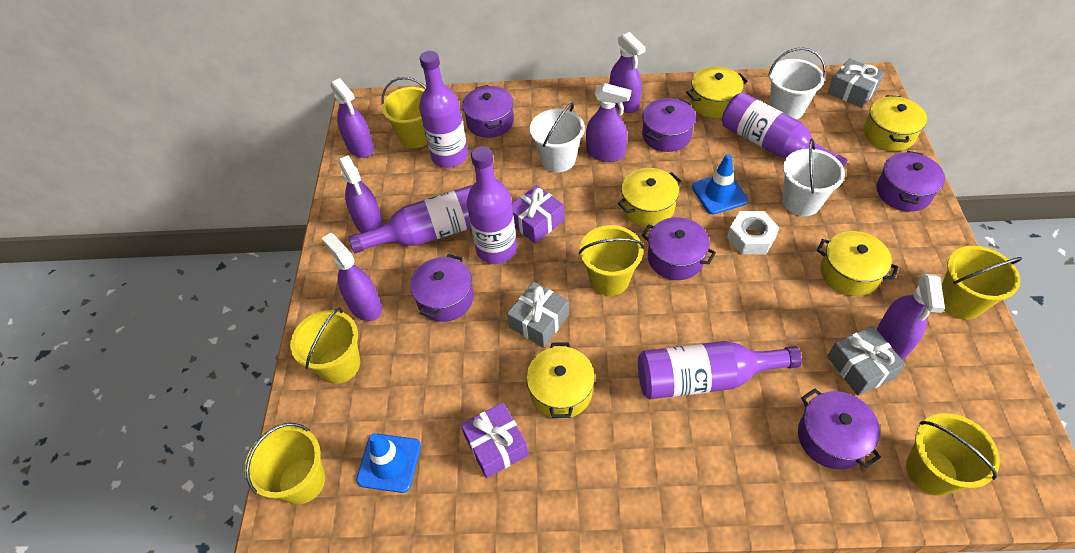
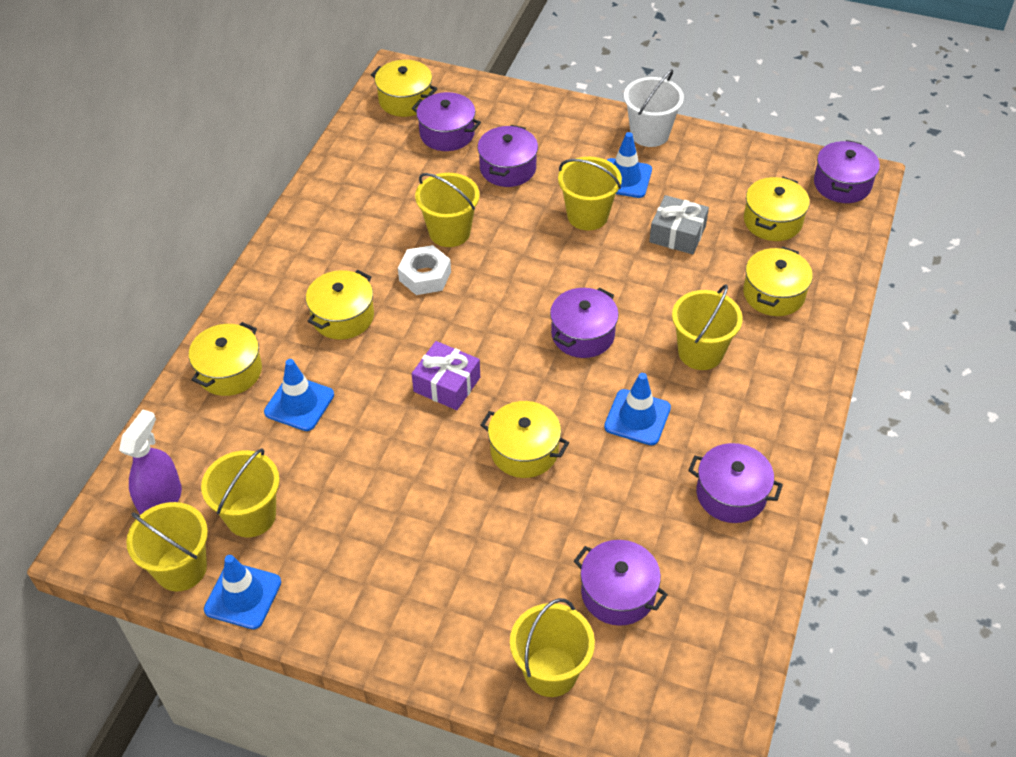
blue traffic cone: 2 -> 4
grey gift: 3 -> 1
purple bottle: 5 -> 0
purple gift: 2 -> 1
purple spray bottle: 6 -> 1
white bucket: 3 -> 1
yellow pot: 5 -> 6

